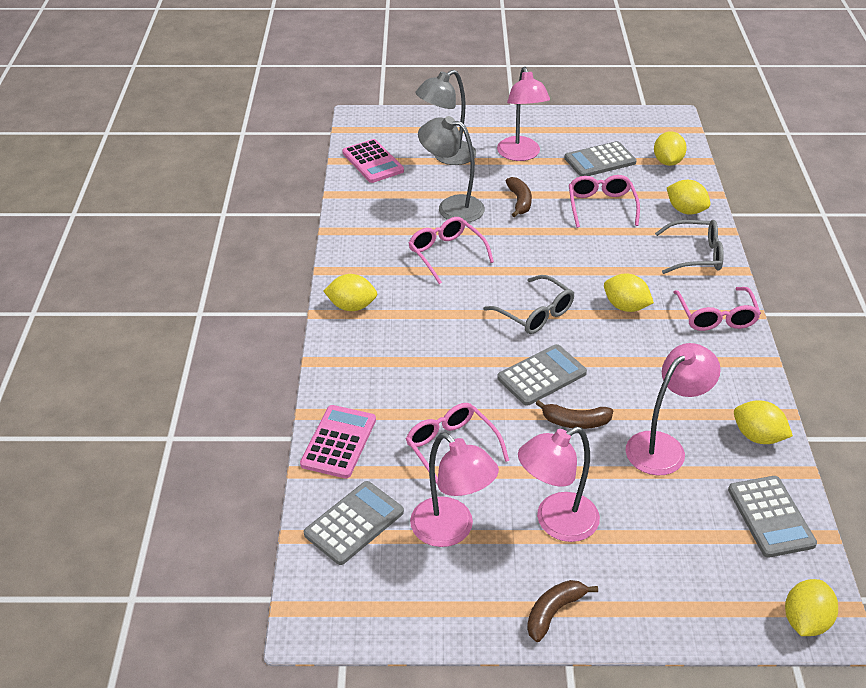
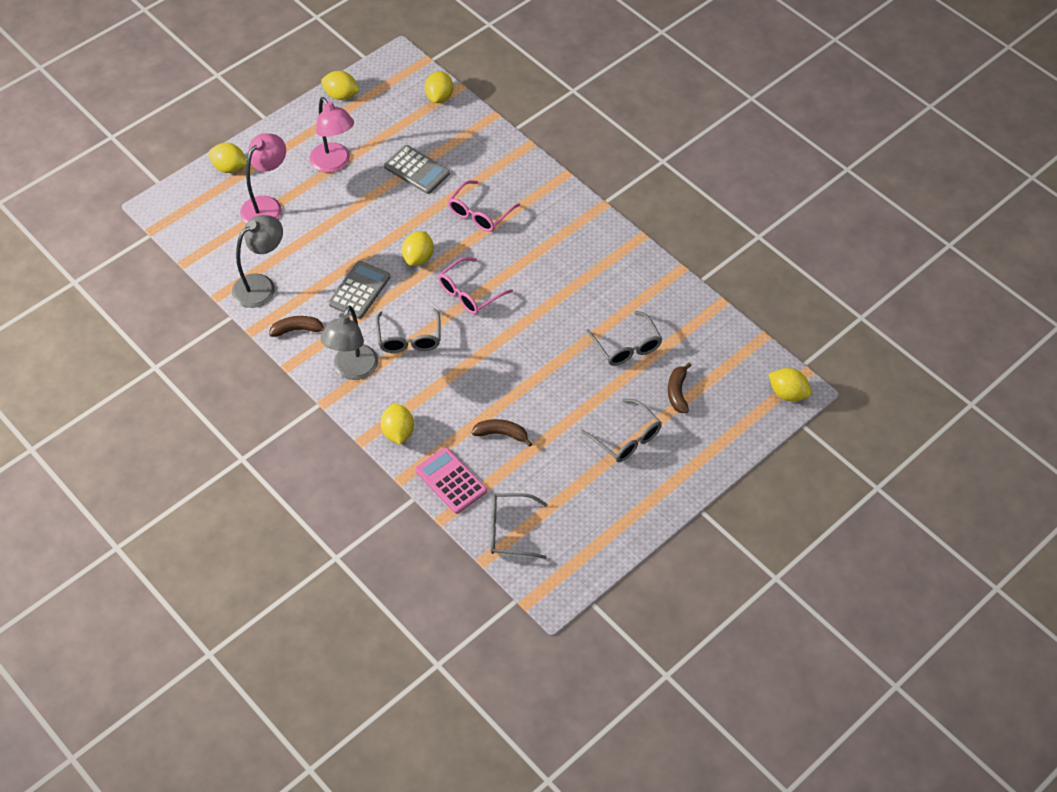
grey calculator: 4 -> 2
grey glasses: 2 -> 4
pink calculator: 2 -> 1
pink glasses: 4 -> 2
pink lamp: 4 -> 2

